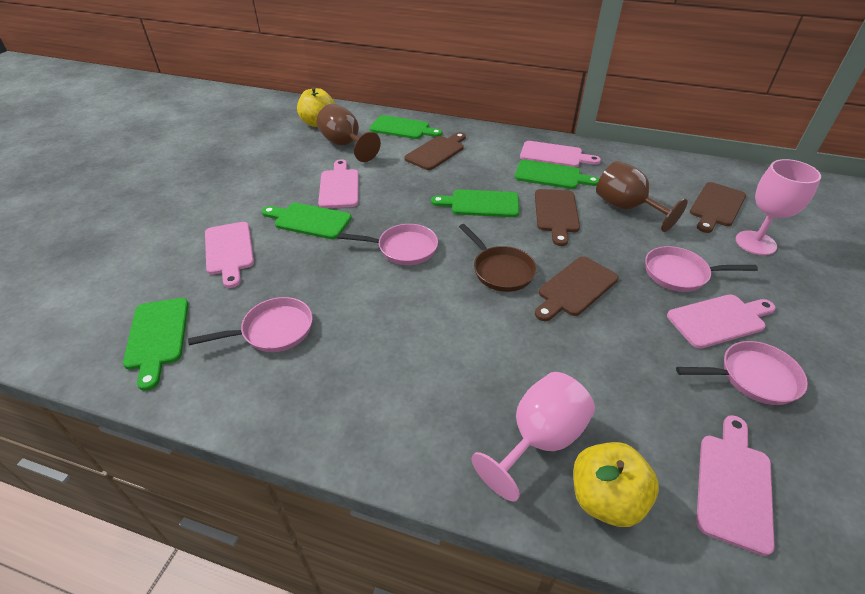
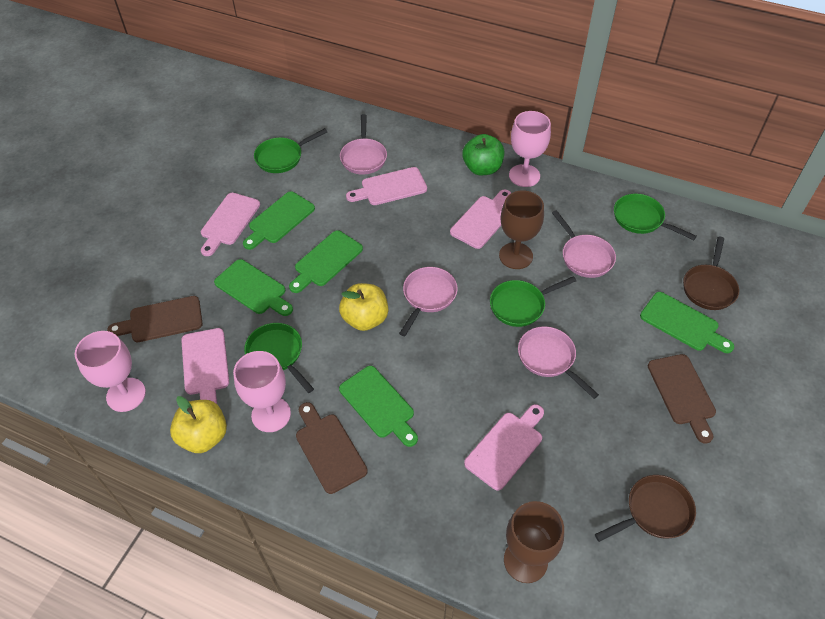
brown cutting board: 4 -> 3
brown pan: 1 -> 2
green apple: 0 -> 1
green pan: 0 -> 4
pink goblet: 2 -> 3

